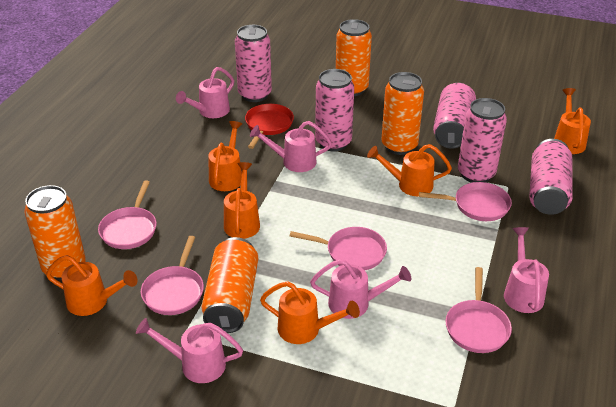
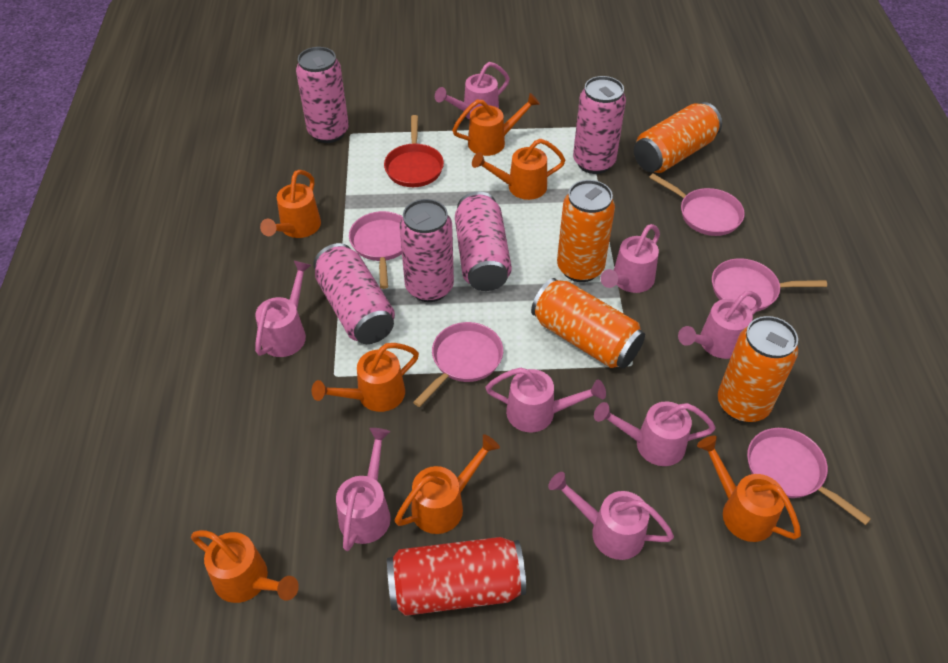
orange watering can: 6 -> 7
pink watering can: 5 -> 8
red can: 0 -> 1

